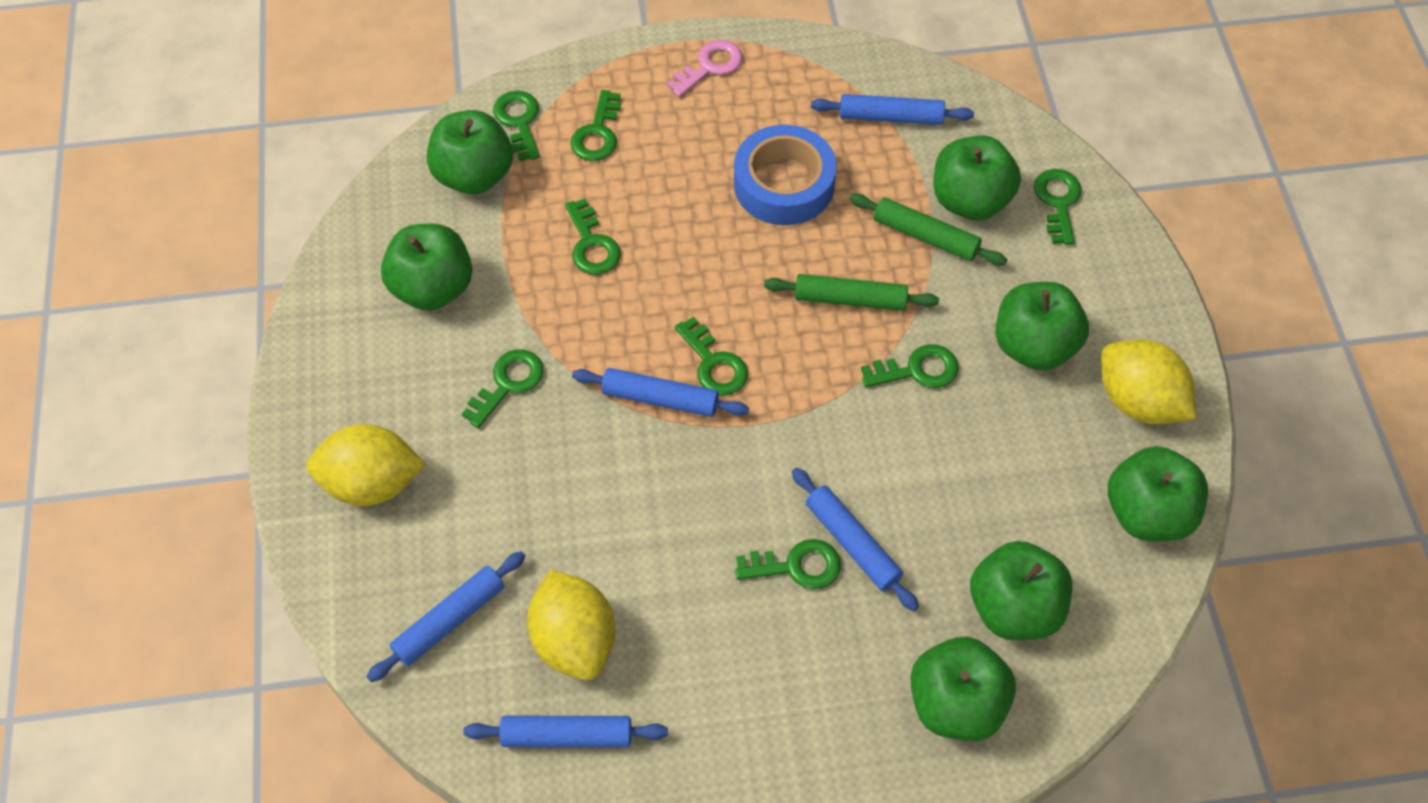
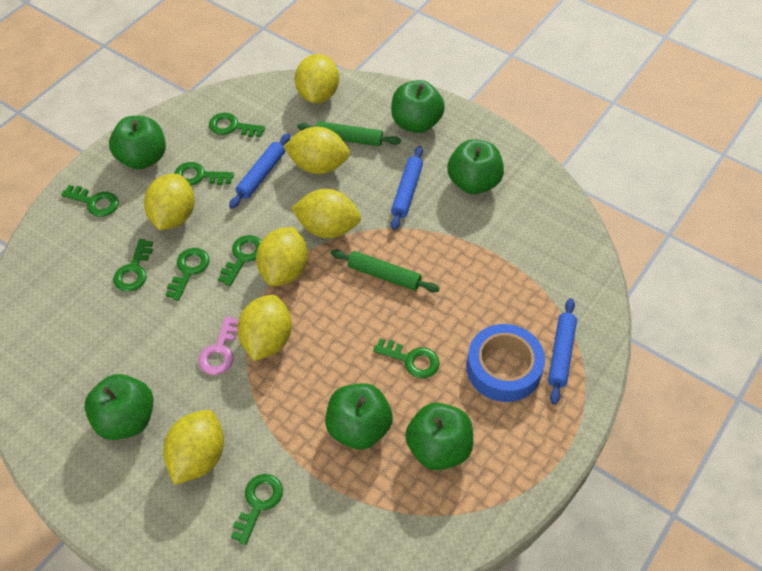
blue rolling pin: 5 -> 3
green apple: 7 -> 6
yellow lemon: 3 -> 7

